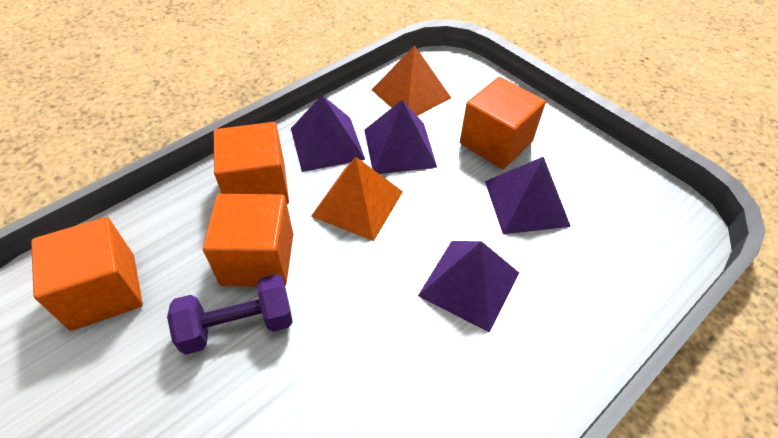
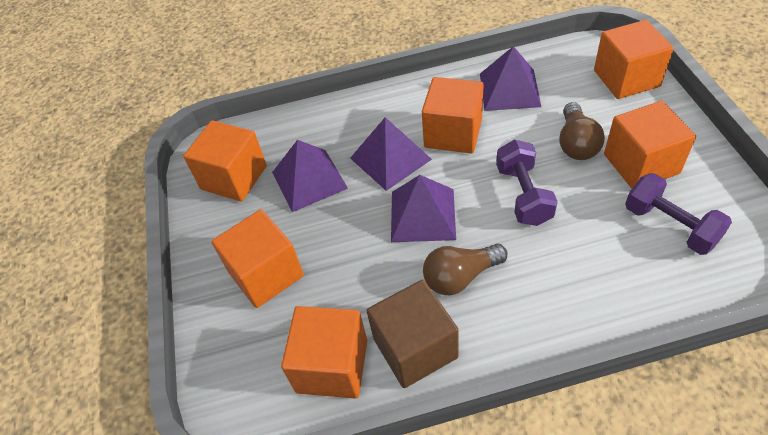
brown cube: 0 -> 1
brown light bulb: 0 -> 2
orange cube: 4 -> 6
orange pyramid: 2 -> 0
purple dumbbell: 1 -> 2

